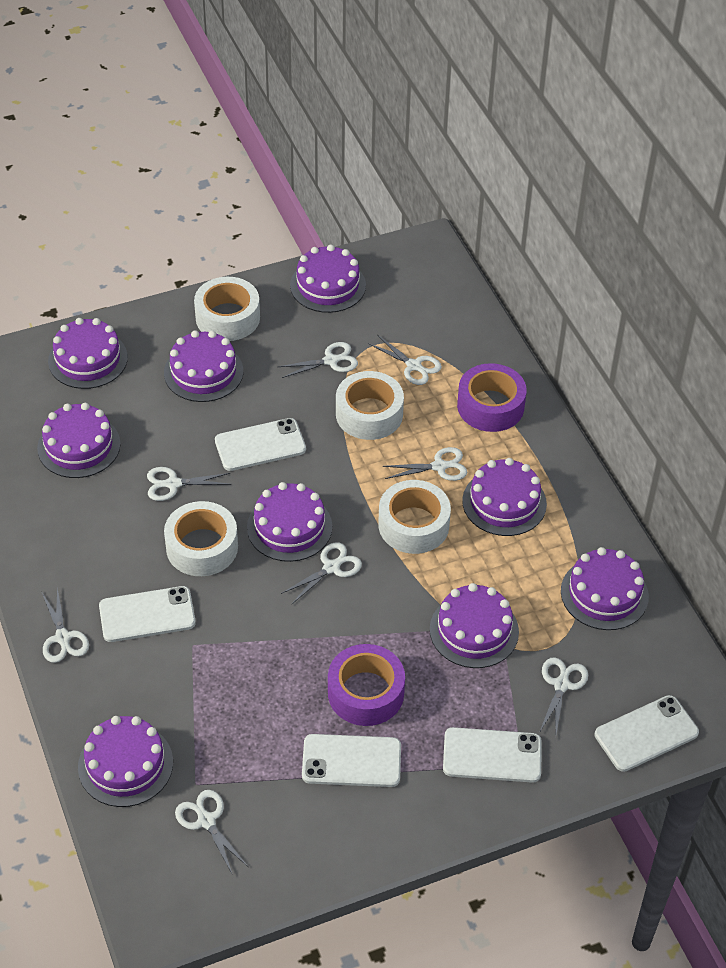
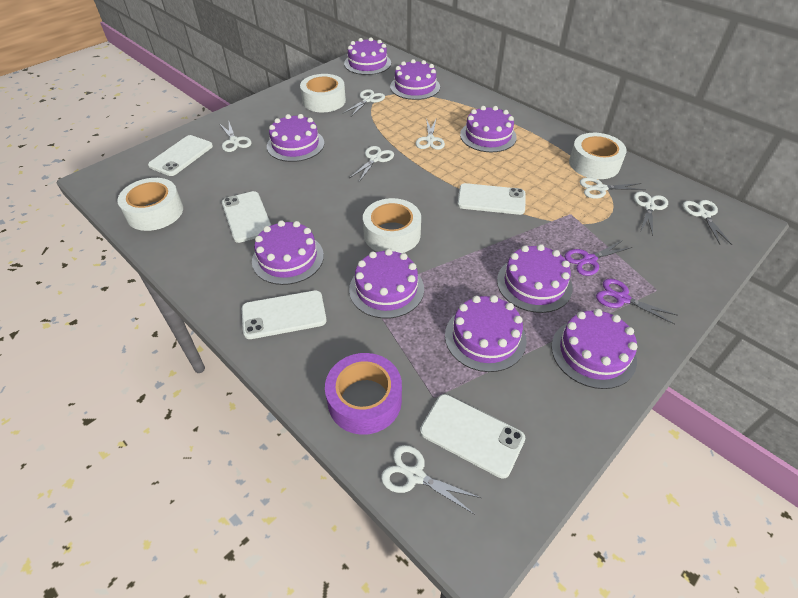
purple scissors: 0 -> 2
purple tape: 2 -> 1

